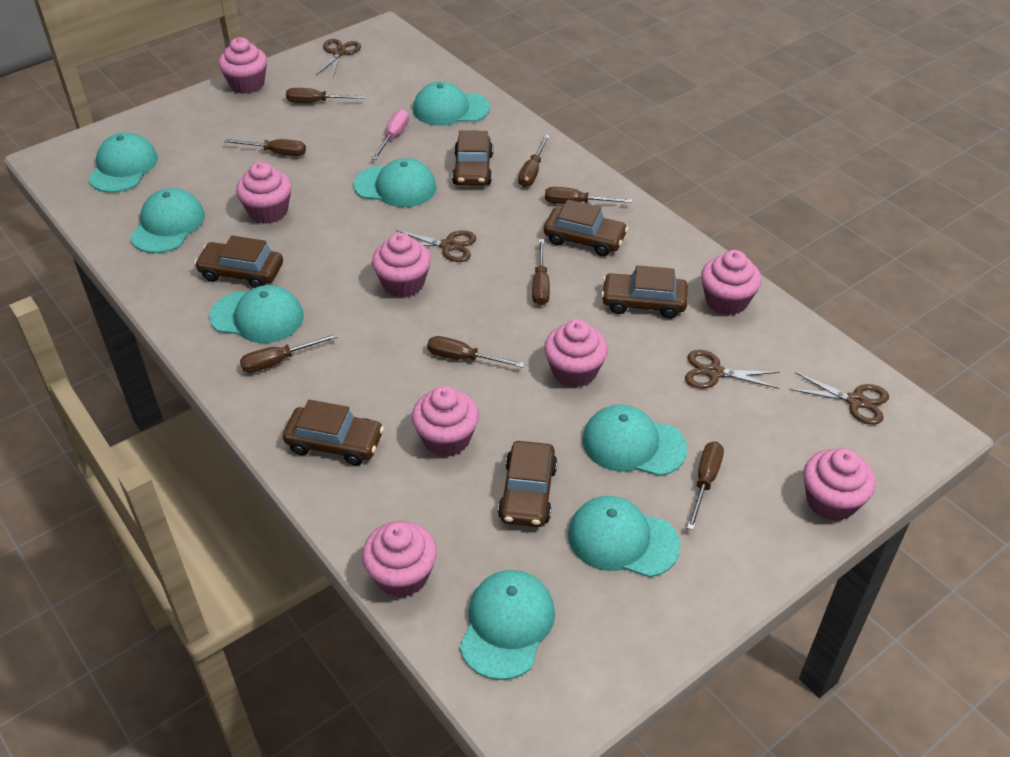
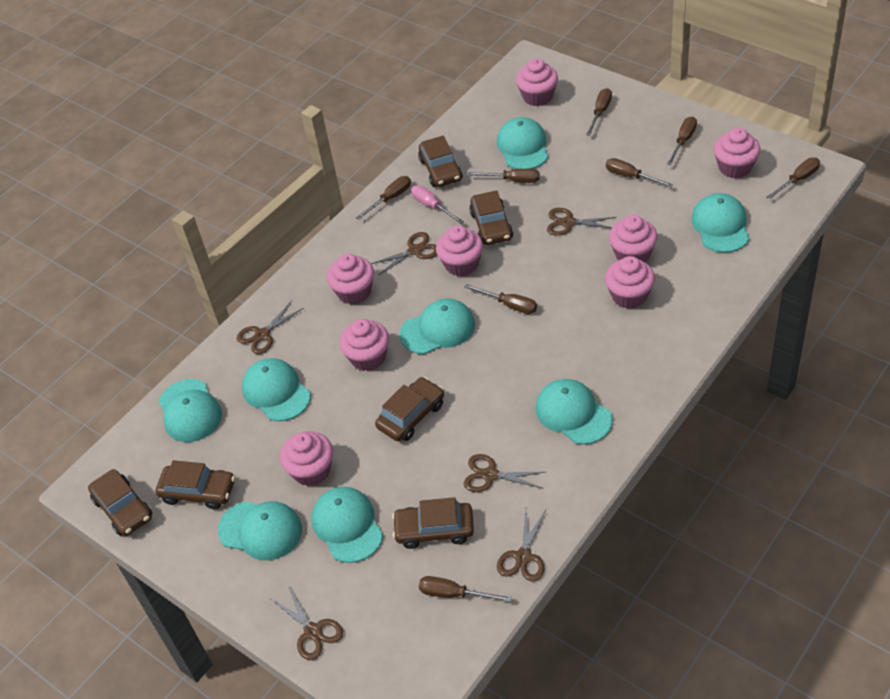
brown scissors: 4 -> 6

